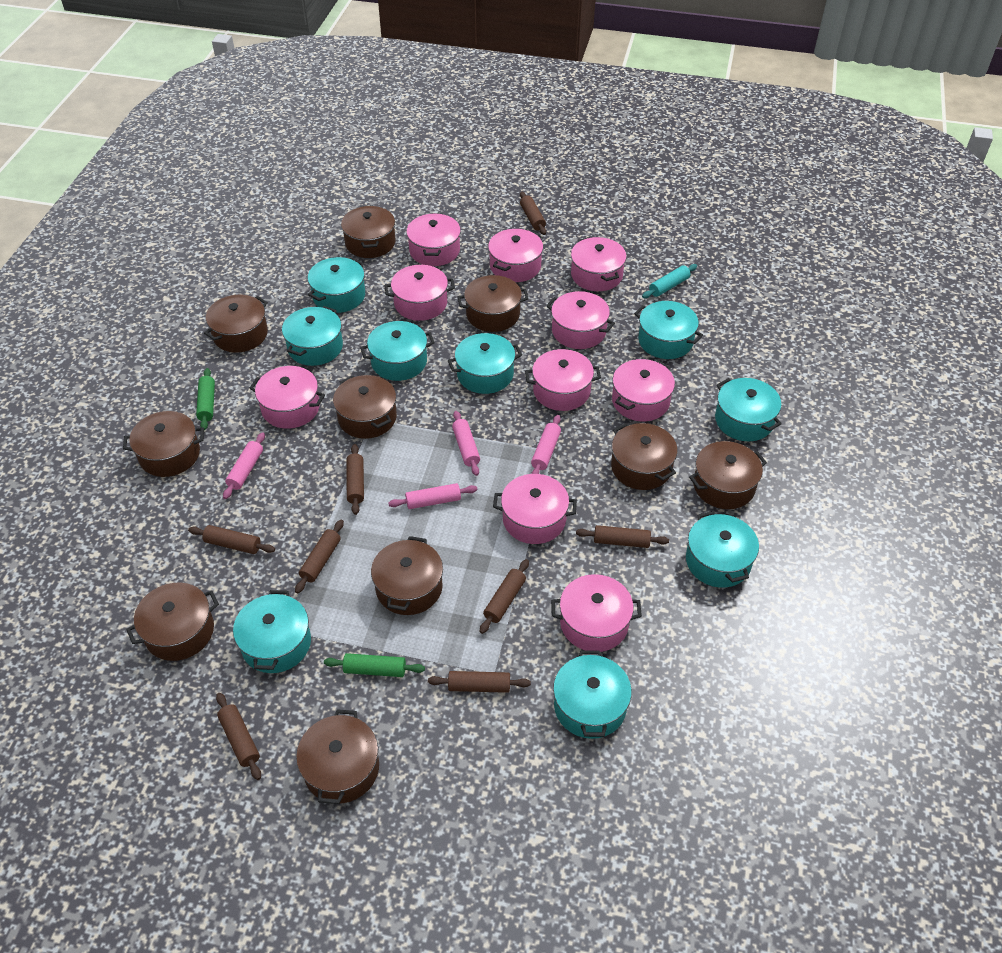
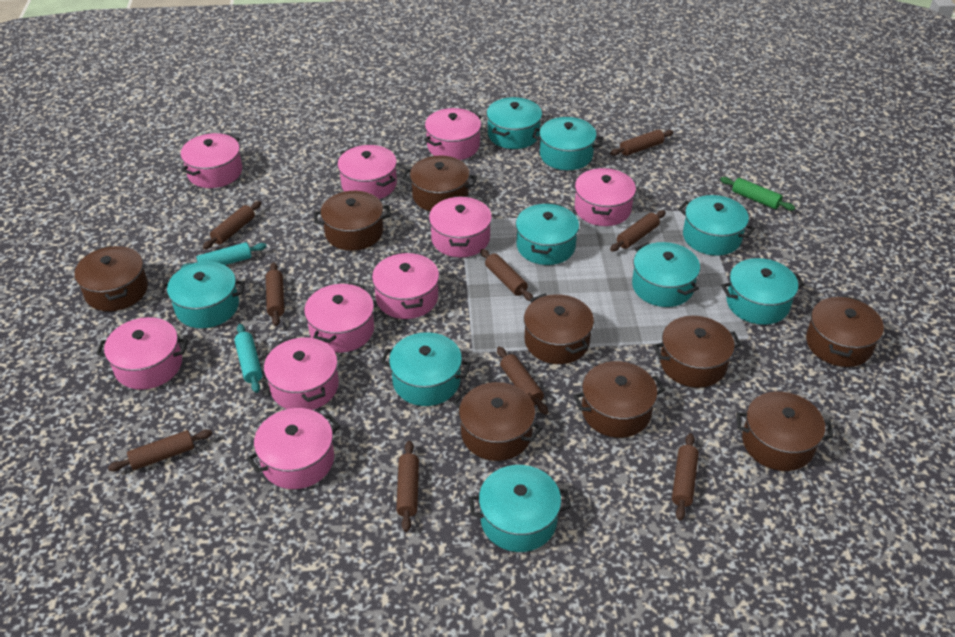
brown pot: 10 -> 9
brown rolling pin: 8 -> 9
green rolling pin: 2 -> 1
pink rolling pin: 4 -> 0
turquoise rolling pin: 1 -> 2

